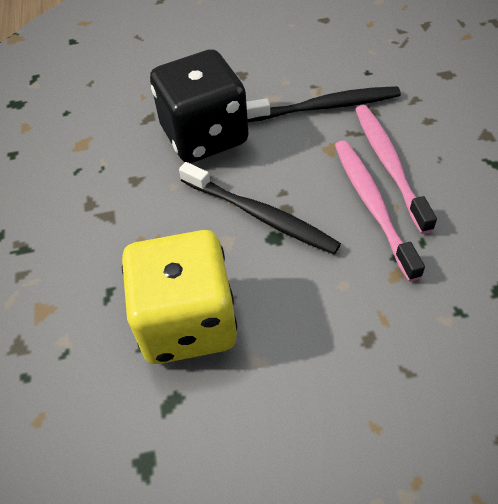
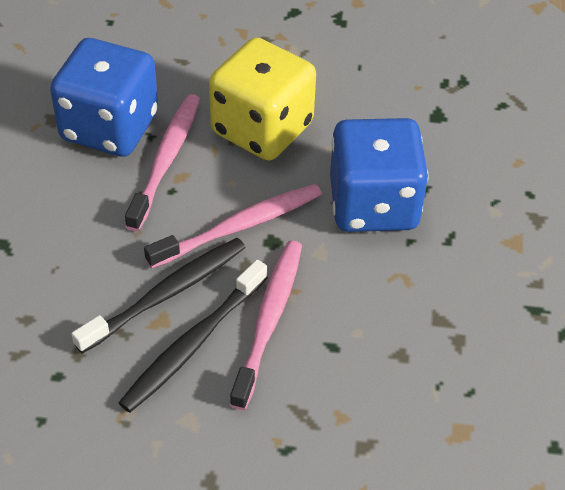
black dice: 1 -> 0
blue dice: 0 -> 2
pink toothbrush: 2 -> 3

